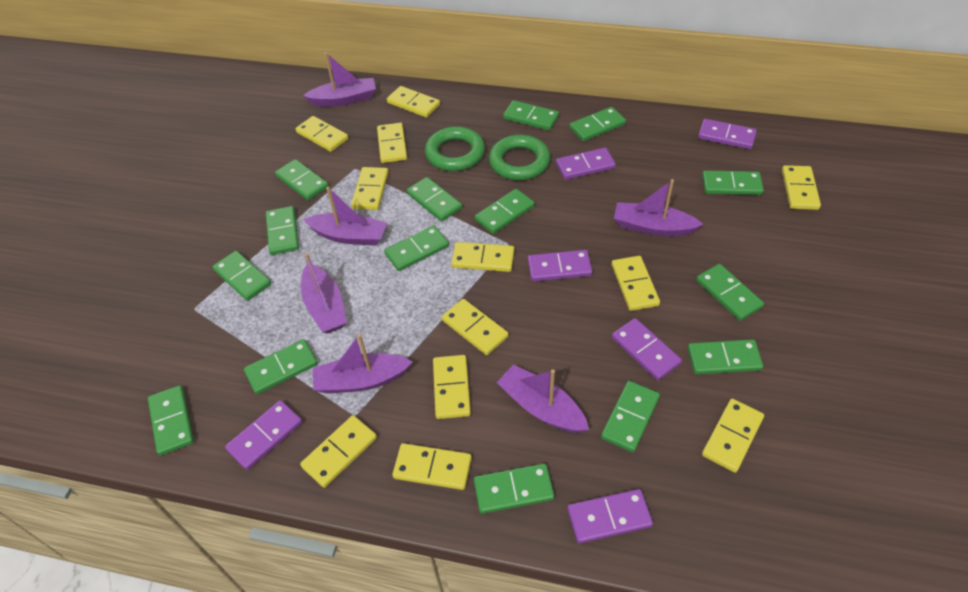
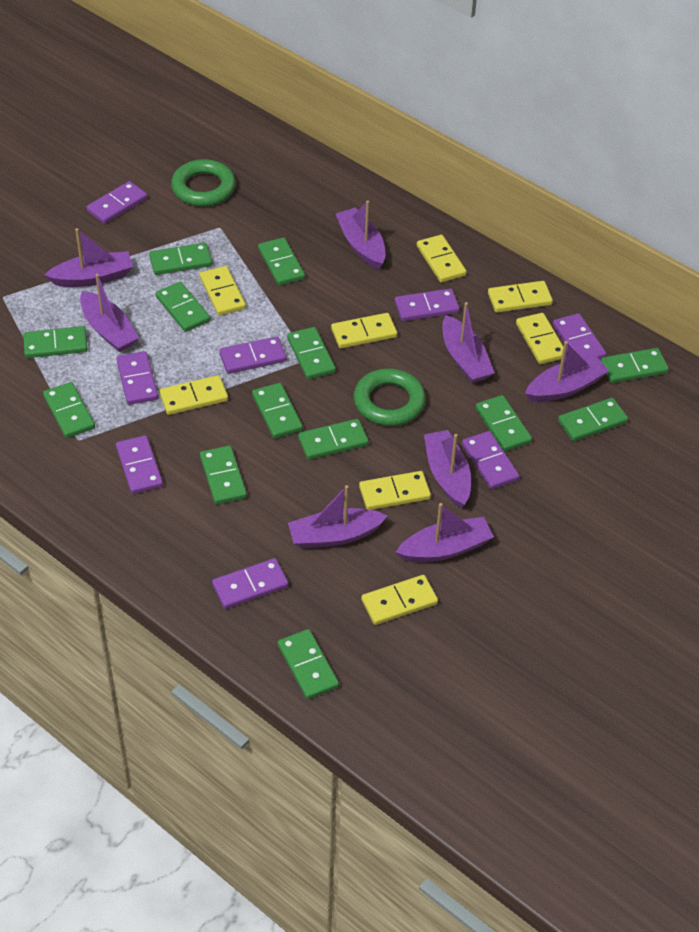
green domino: 15 -> 13
purple boat: 6 -> 8
purple domino: 6 -> 8
yellow domino: 12 -> 8

